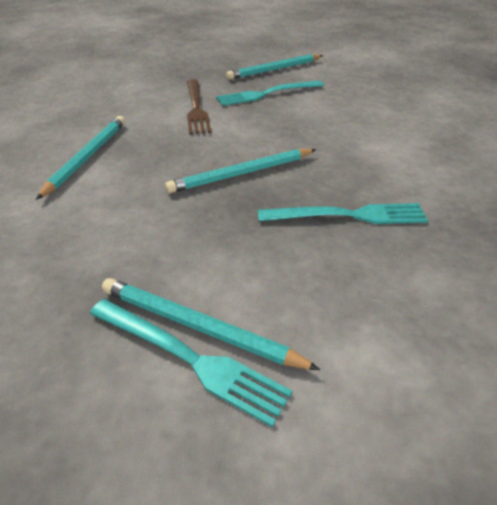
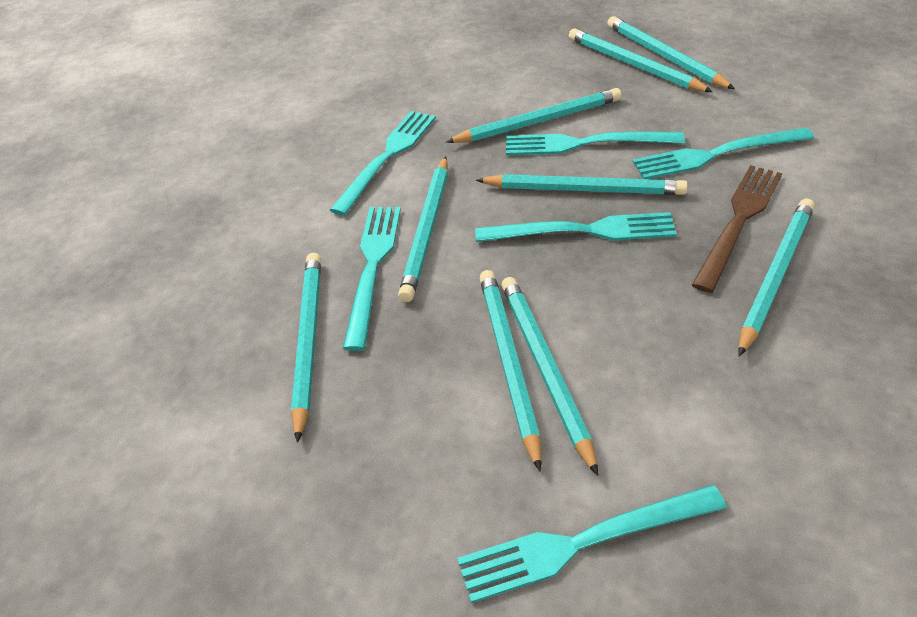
turquoise fork: 3 -> 6
turquoise pencil: 4 -> 9

